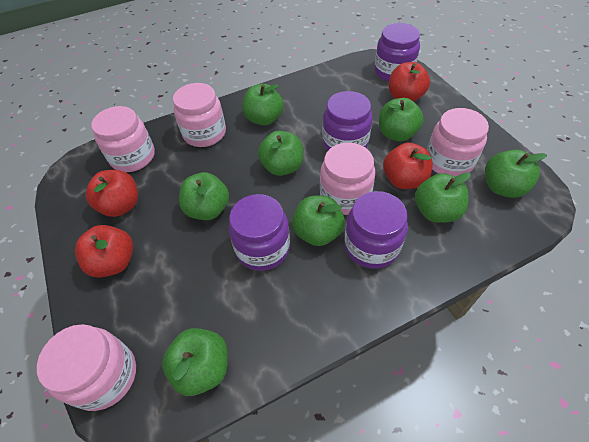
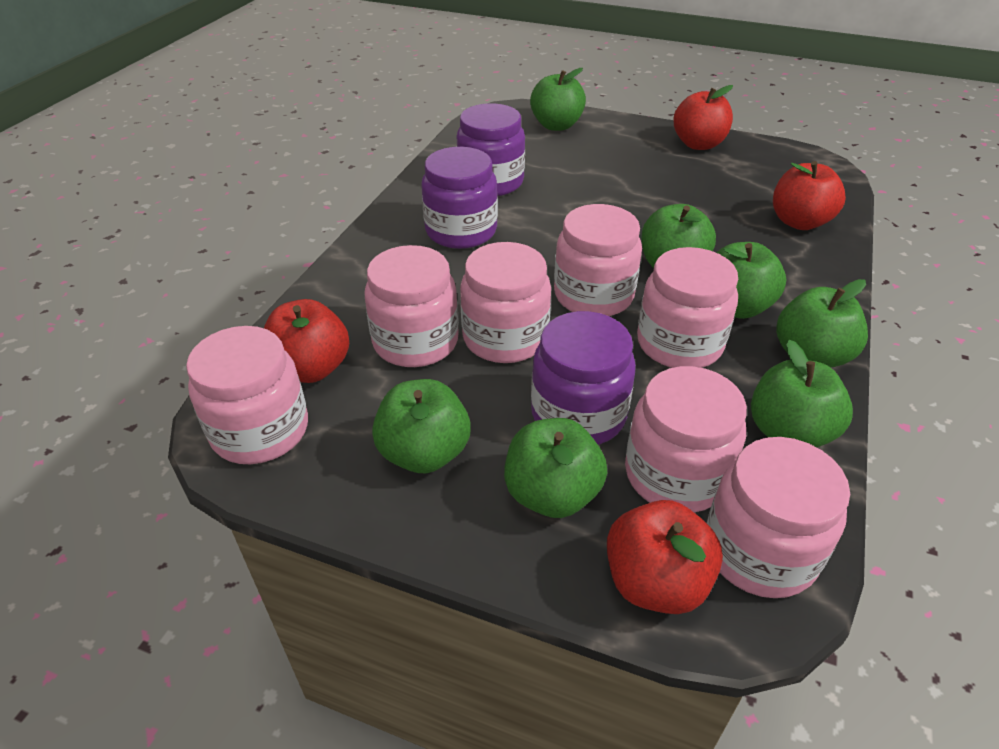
green apple: 8 -> 7
pink jar: 5 -> 7
purple jar: 4 -> 3

